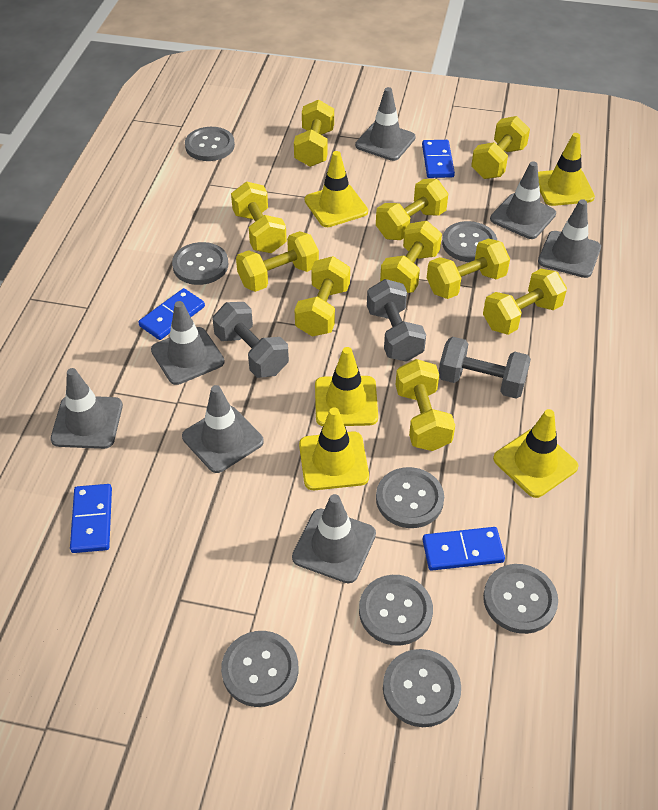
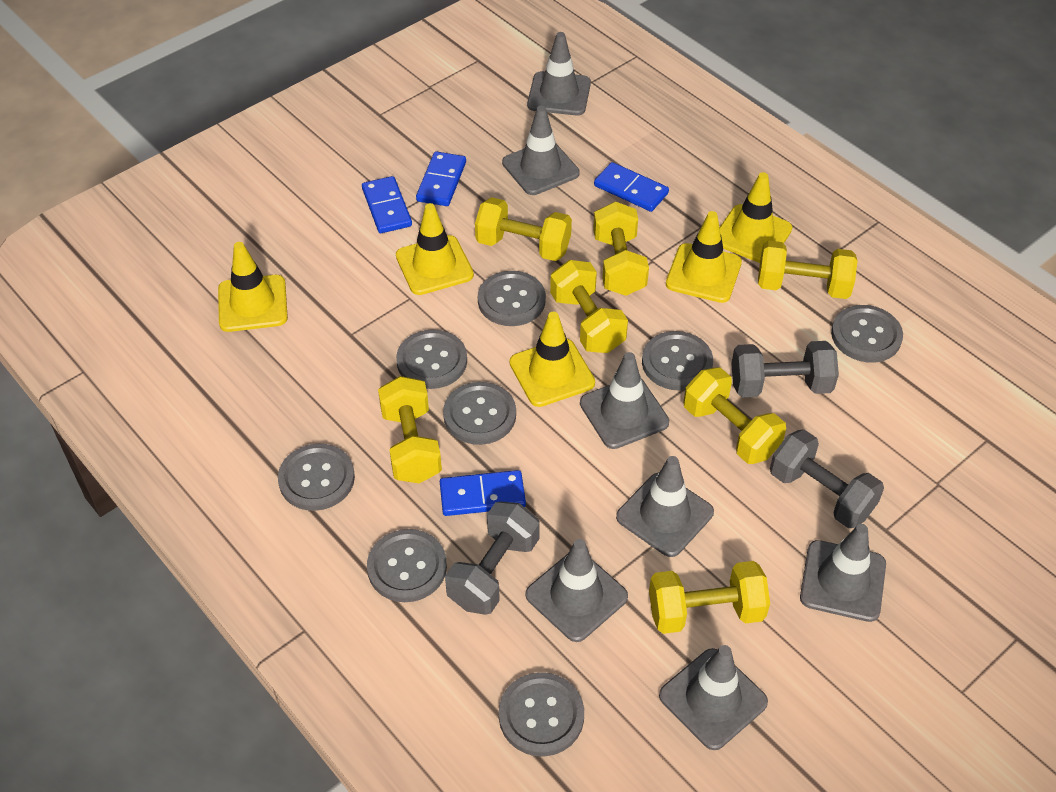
yellow dumbbell: 10 -> 7

